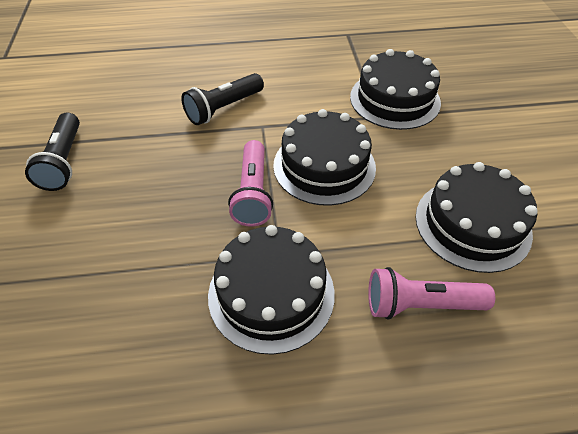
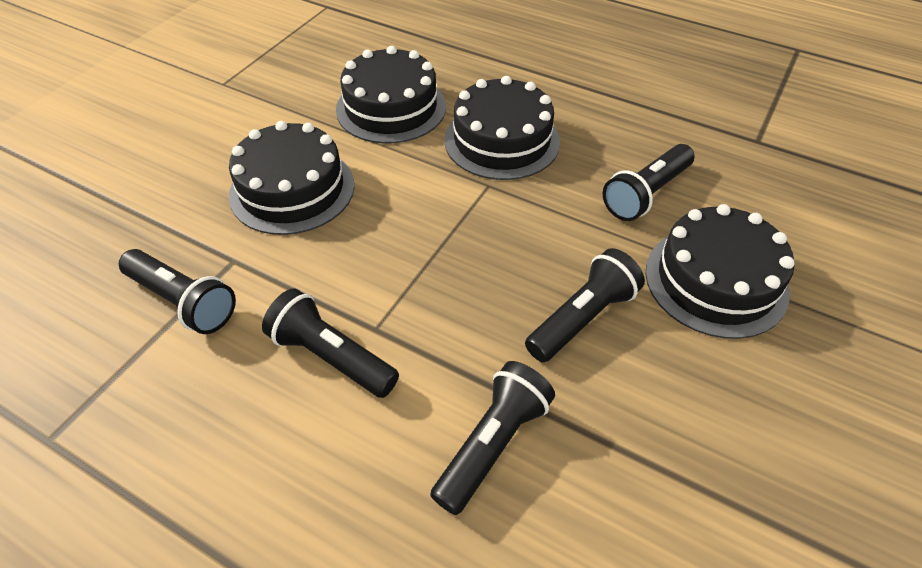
black flashlight: 2 -> 5
pink flashlight: 2 -> 0

